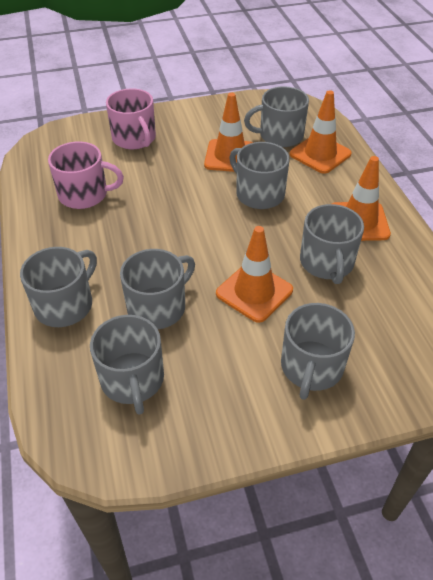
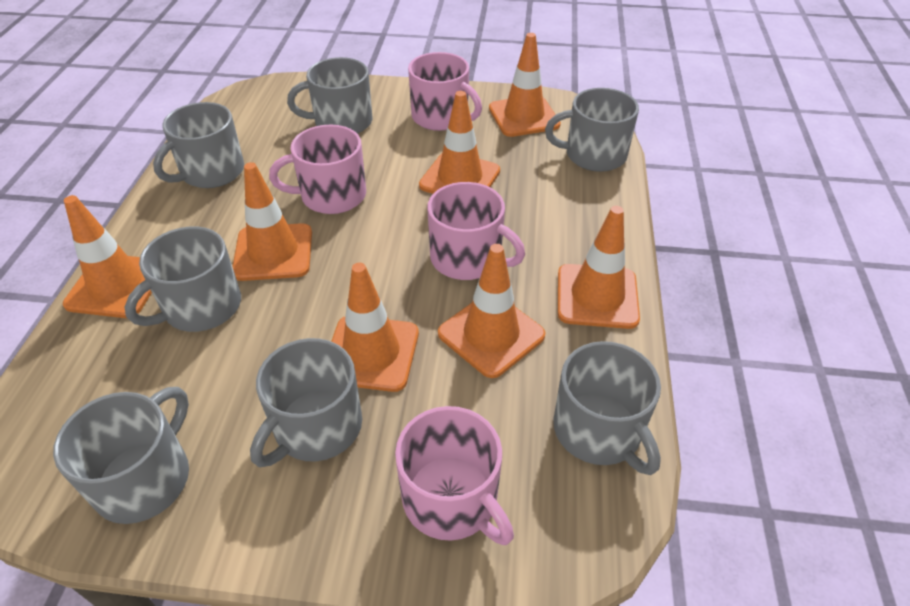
orange traffic cone: 4 -> 7
pink mug: 2 -> 4

